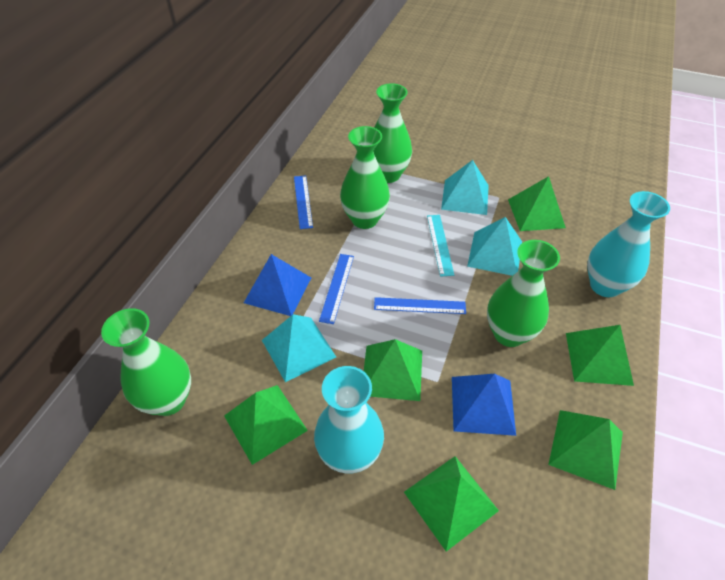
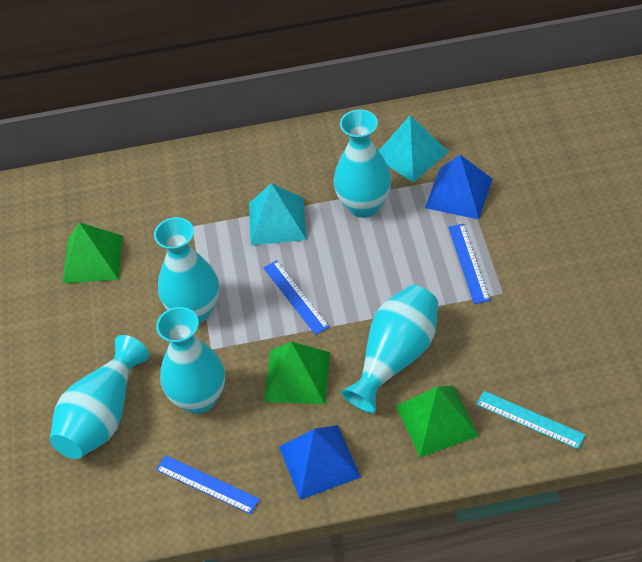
green pyramid: 6 -> 3
green vase: 4 -> 0
turquoise pyramid: 3 -> 2
turquoise vase: 2 -> 5

